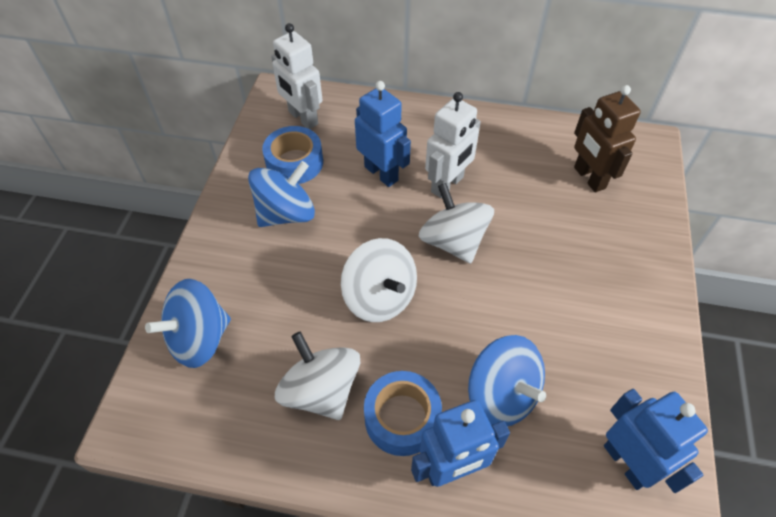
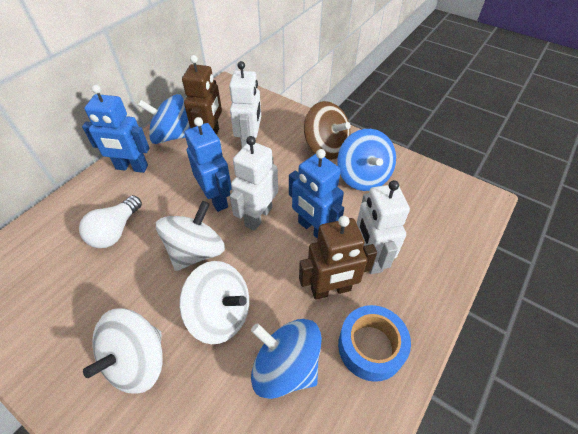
blue tape: 2 -> 1
brown robot: 1 -> 2
brown spinning top: 0 -> 1
white light bulb: 0 -> 1
white robot: 2 -> 3

